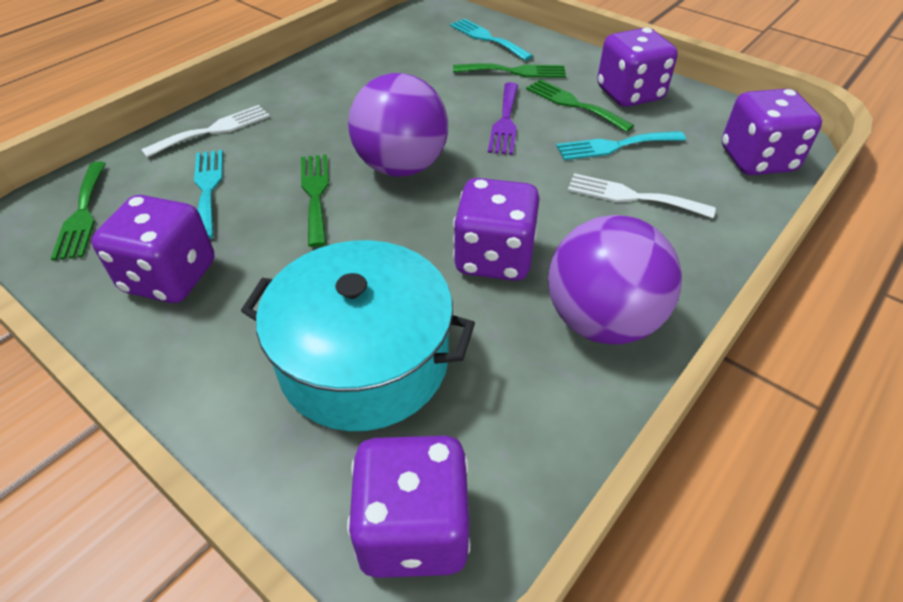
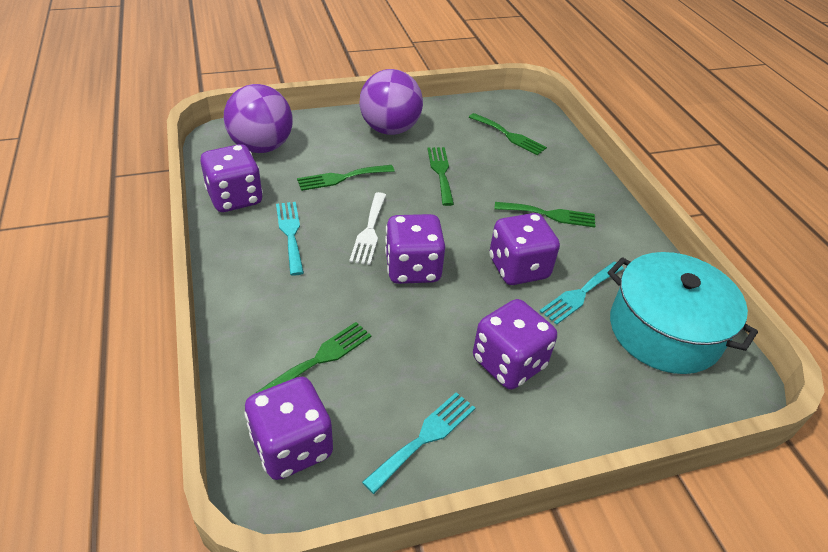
green fork: 4 -> 5
purple fork: 1 -> 0
white fork: 2 -> 1

